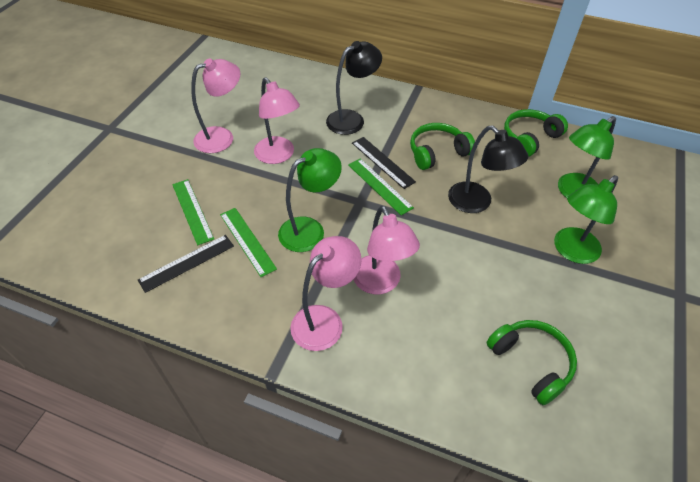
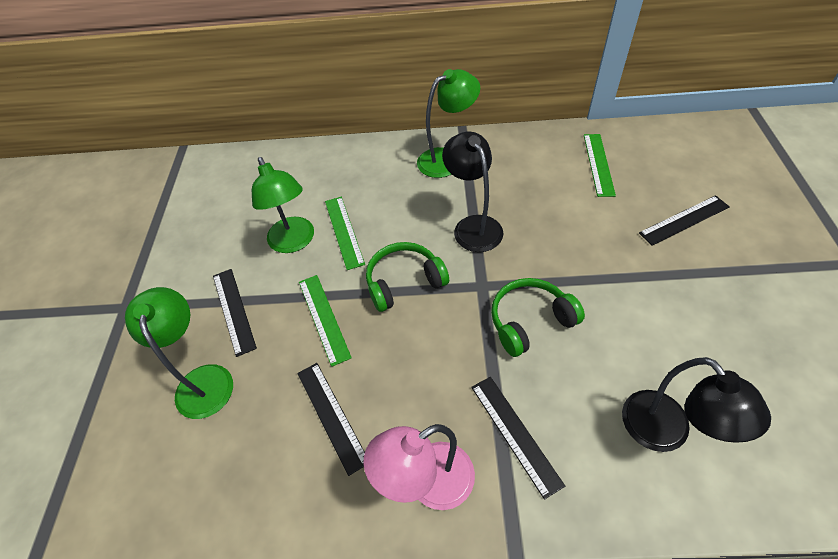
black ruler: 2 -> 4
green headphones: 3 -> 2
pink lamp: 4 -> 1

